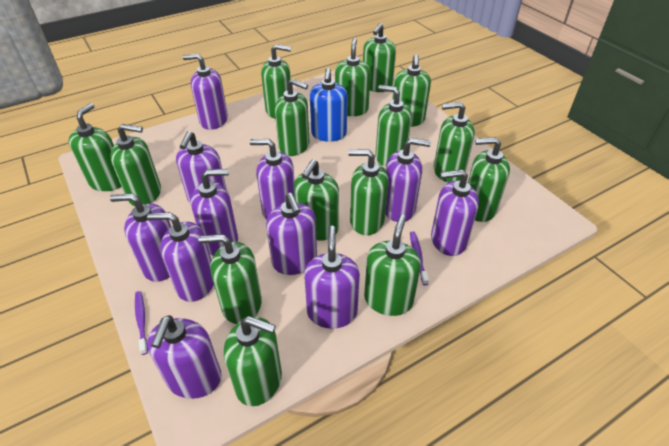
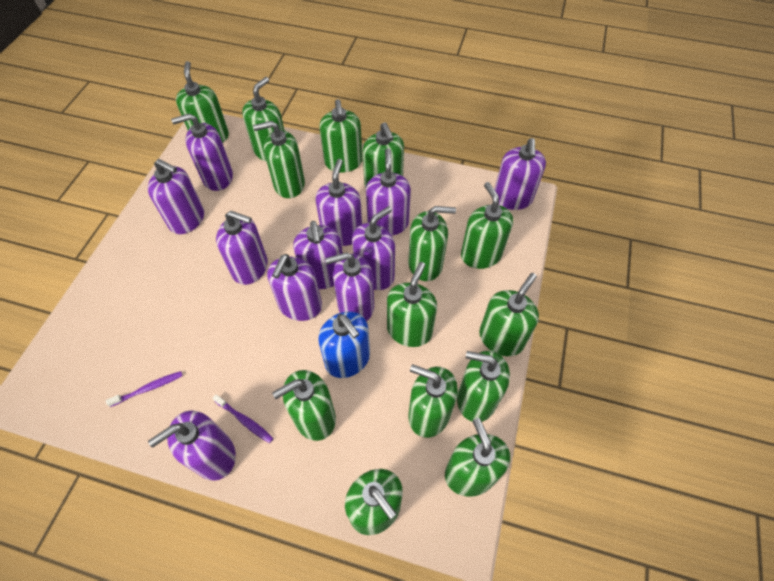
green soap dispenser: 15 -> 14

